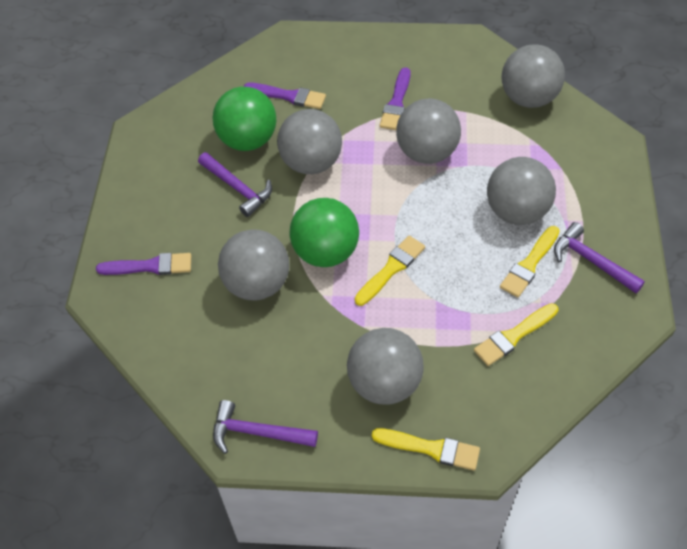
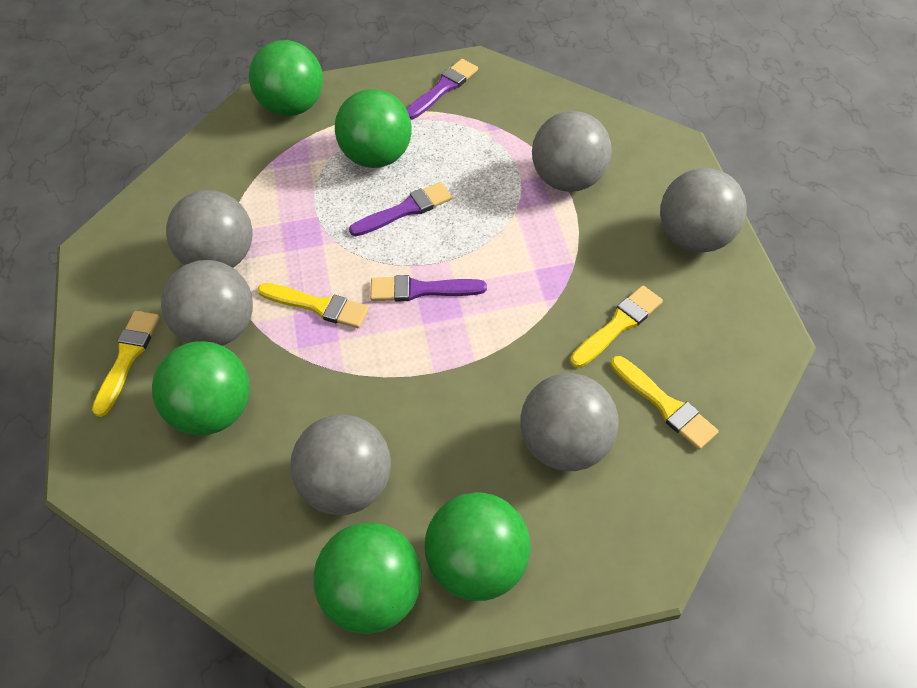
green ball: 2 -> 5
purple hammer: 3 -> 0

